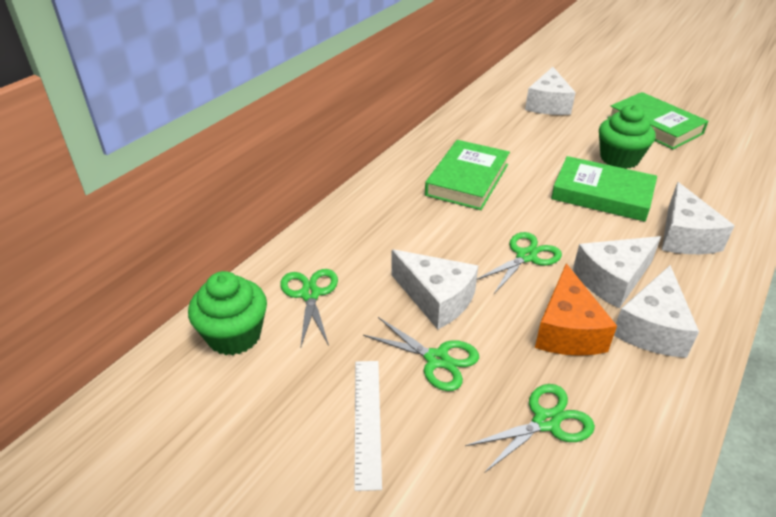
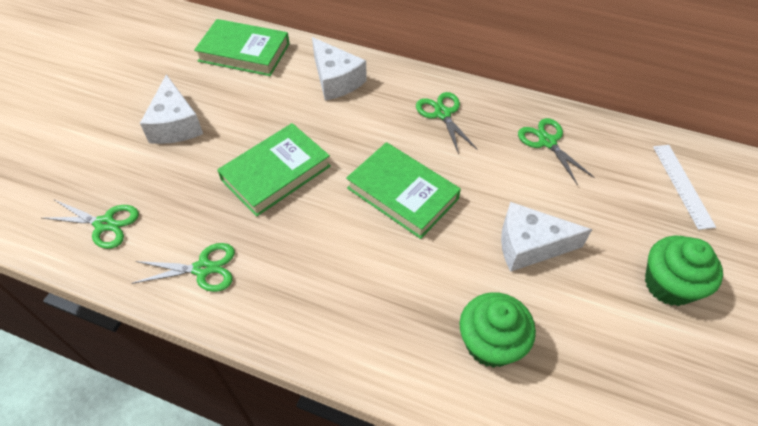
orange cheese: 1 -> 0
white cheese: 5 -> 3

